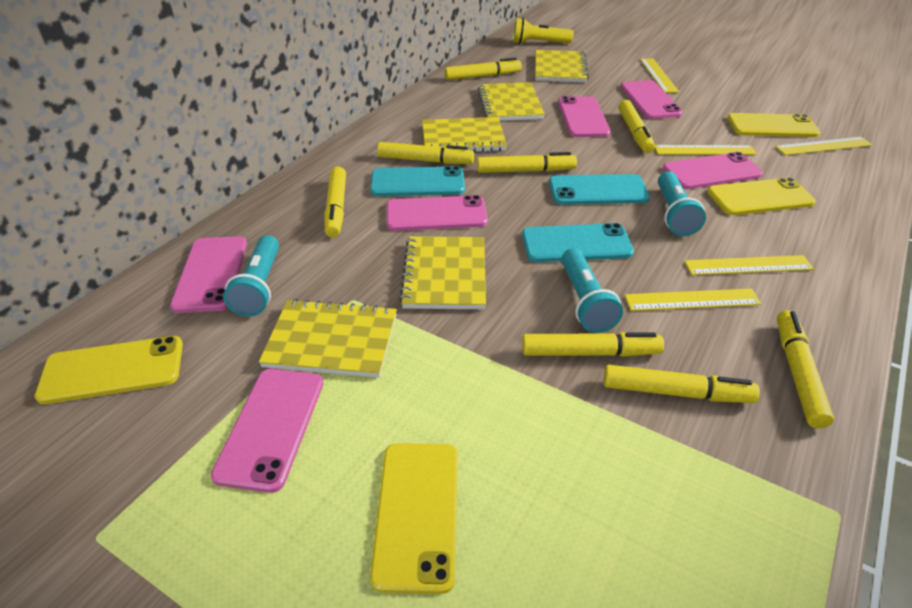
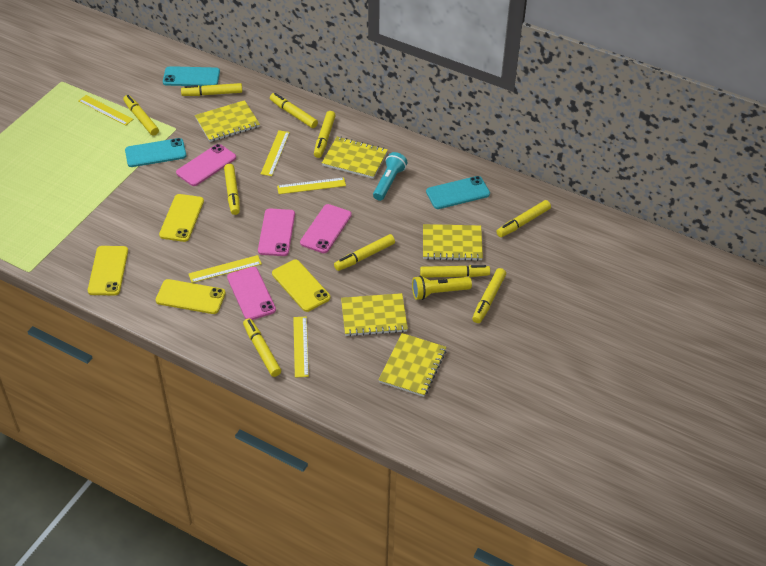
pink phone: 6 -> 4
turquoise flashlight: 3 -> 1
yellow marker: 8 -> 10

